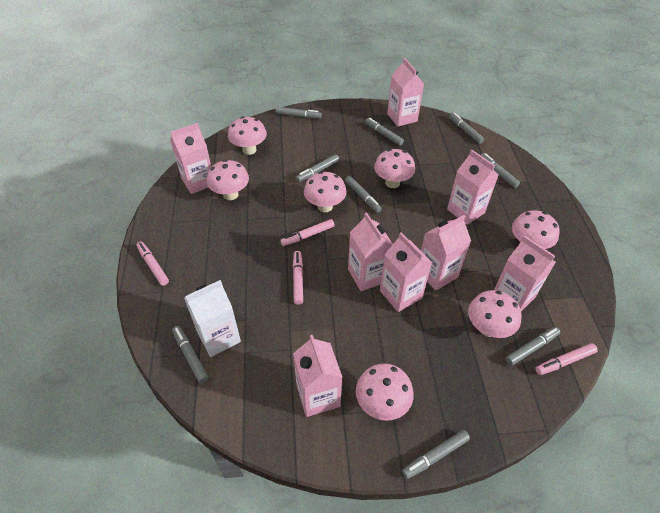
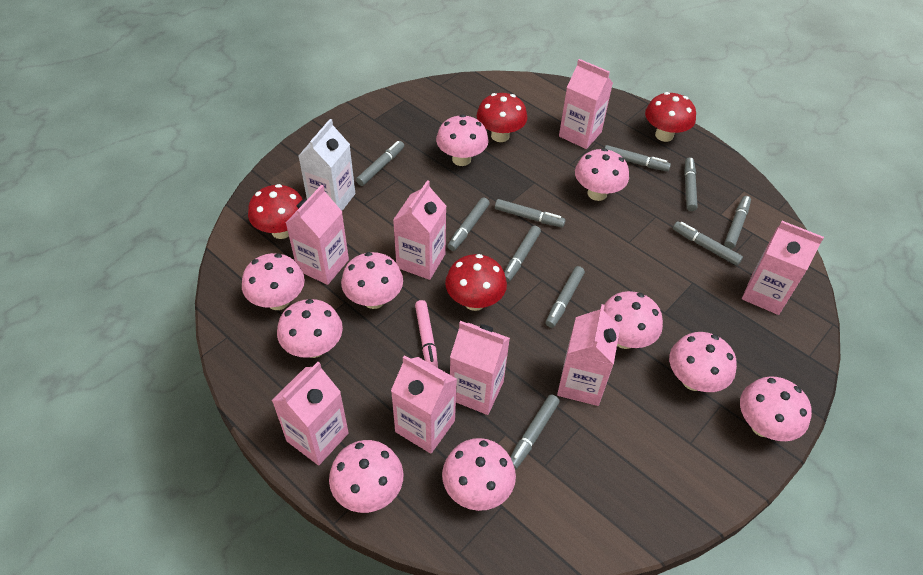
grey marker: 9 -> 10
pink marker: 4 -> 1
pink mushroom: 7 -> 10
red mushroom: 0 -> 4

